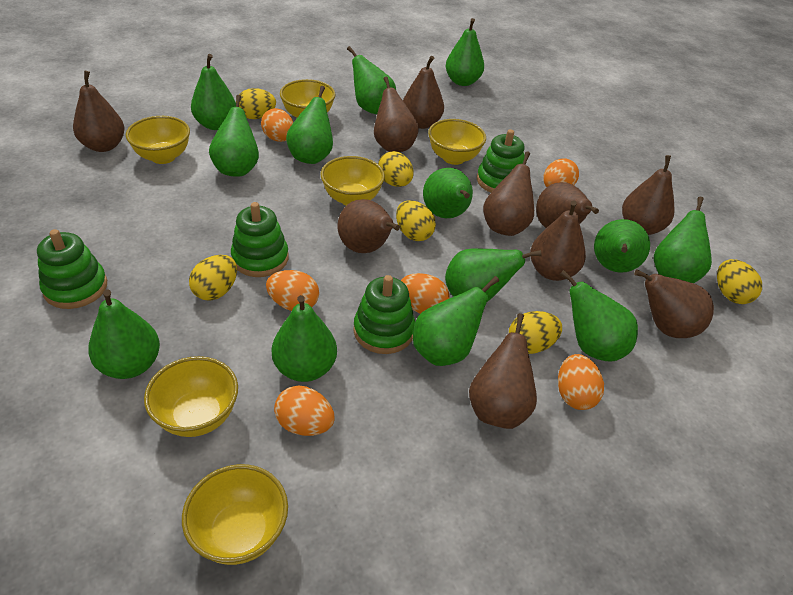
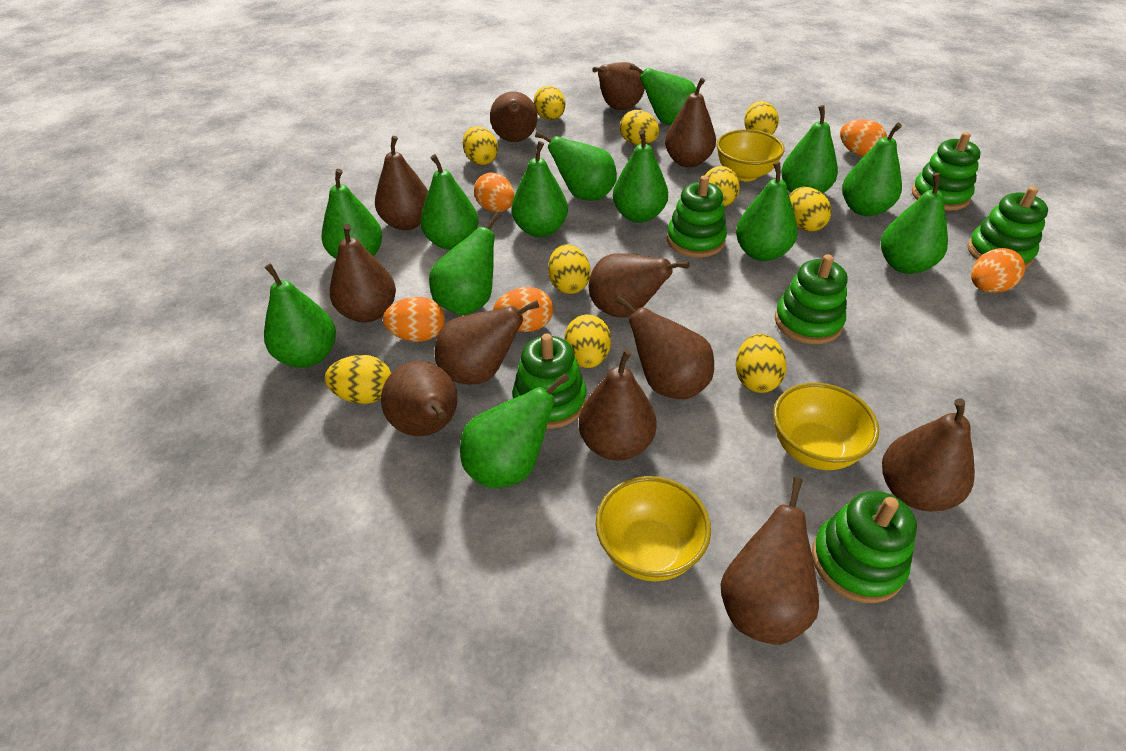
brown pear: 10 -> 12
green stacking toy: 4 -> 6
orange egg: 6 -> 5
yellow bowl: 6 -> 3
yellow egg: 6 -> 10

